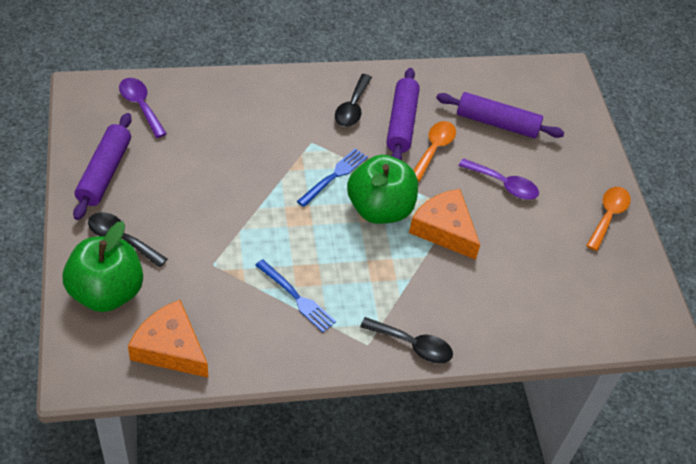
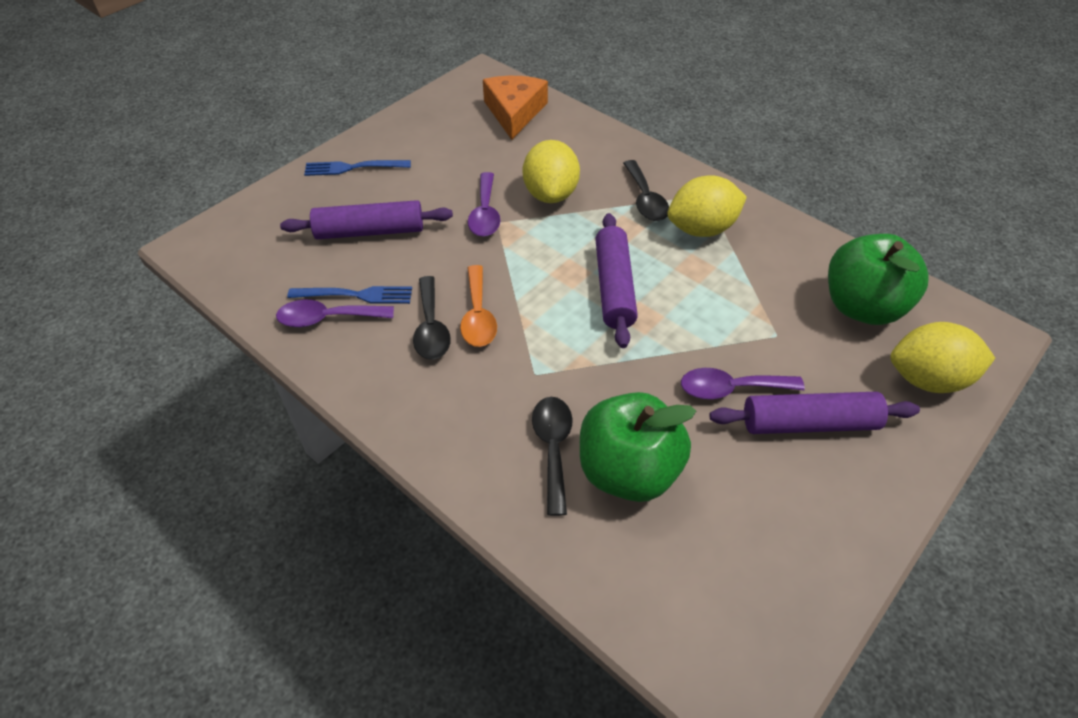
orange cheese: 2 -> 1
orange spoon: 2 -> 1
purple spoon: 2 -> 3
yellow lemon: 0 -> 3

